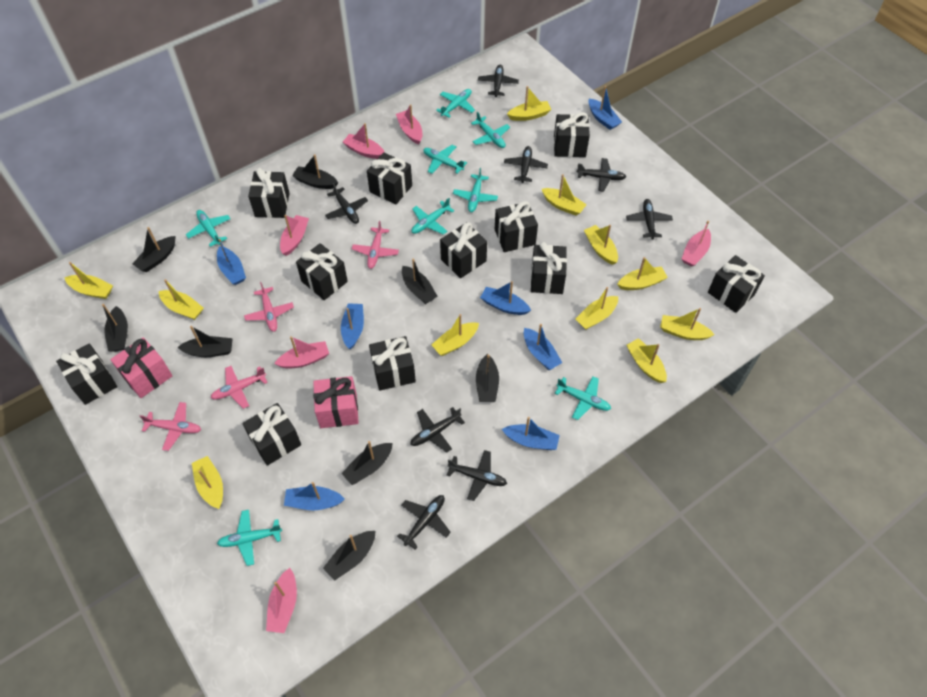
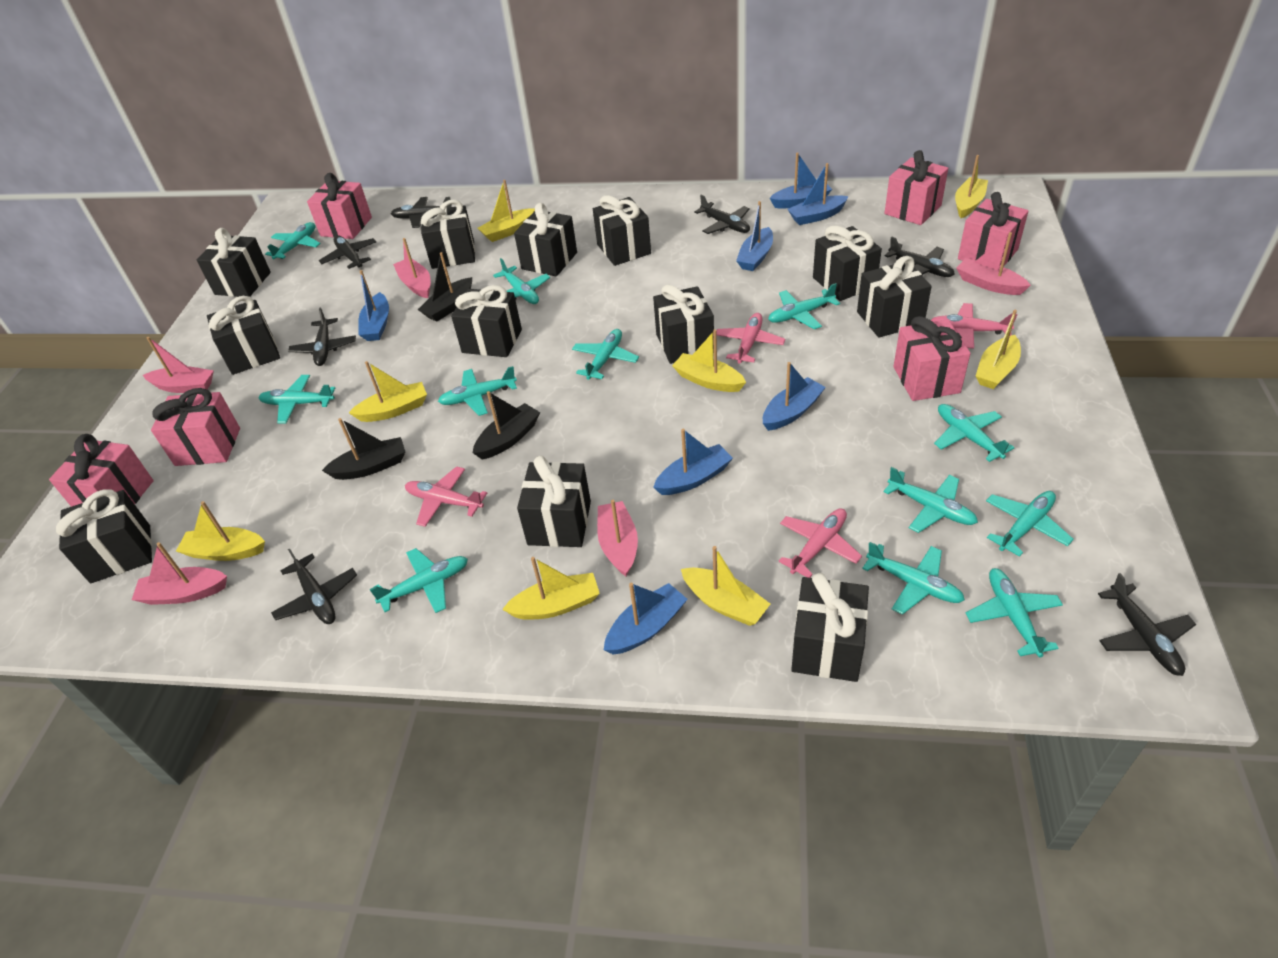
black boat: 8 -> 3
black gift: 11 -> 12
black plane: 8 -> 7
pink boat: 6 -> 5
pink gift: 2 -> 6
turquoise plane: 8 -> 12
yellow boat: 11 -> 8

